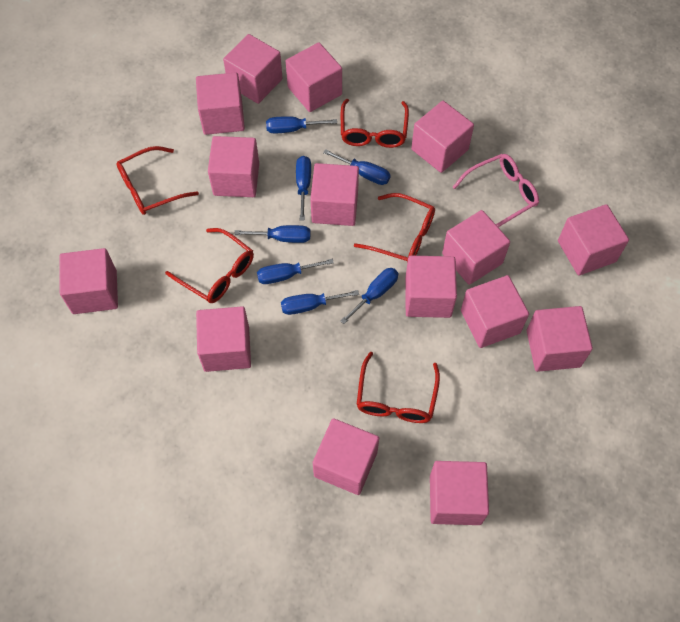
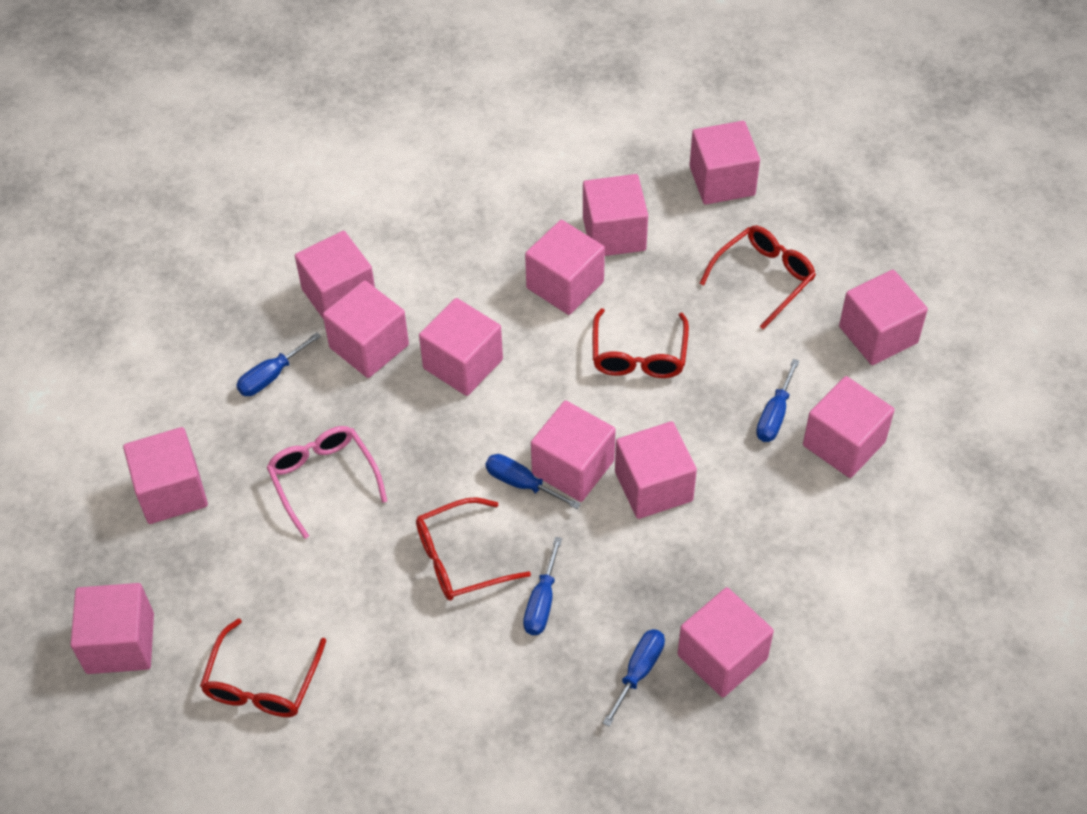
blue screwdriver: 7 -> 5
pink cube: 15 -> 13
red glasses: 5 -> 4

